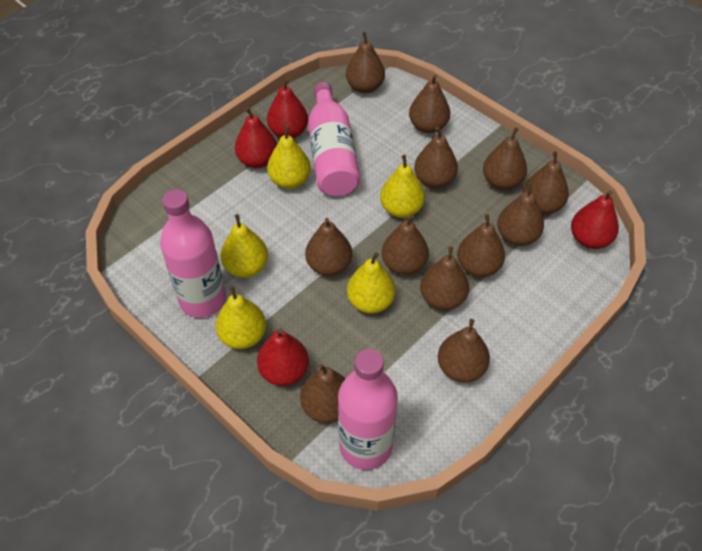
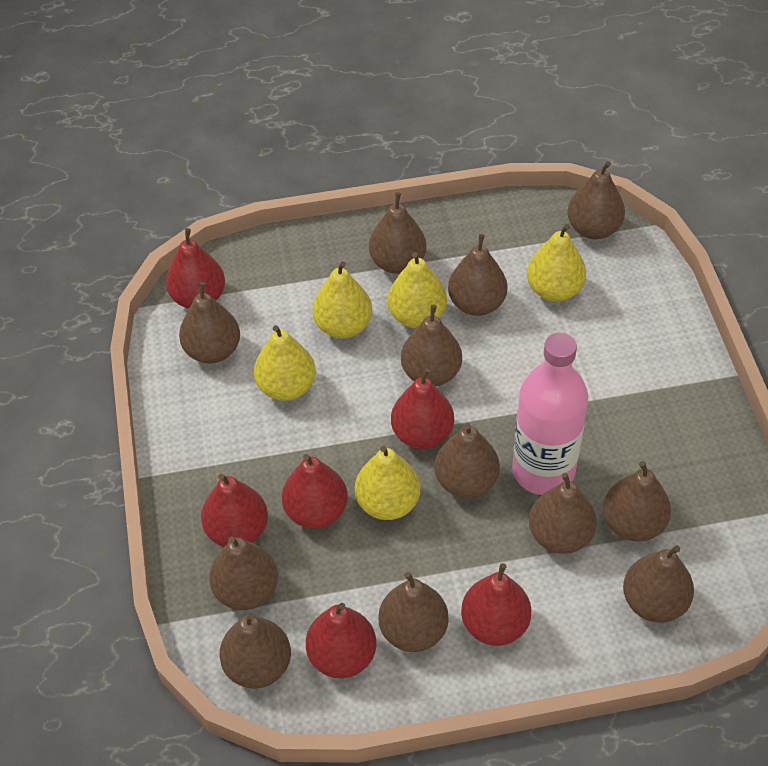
pink bottle: 3 -> 1
red pear: 4 -> 6

